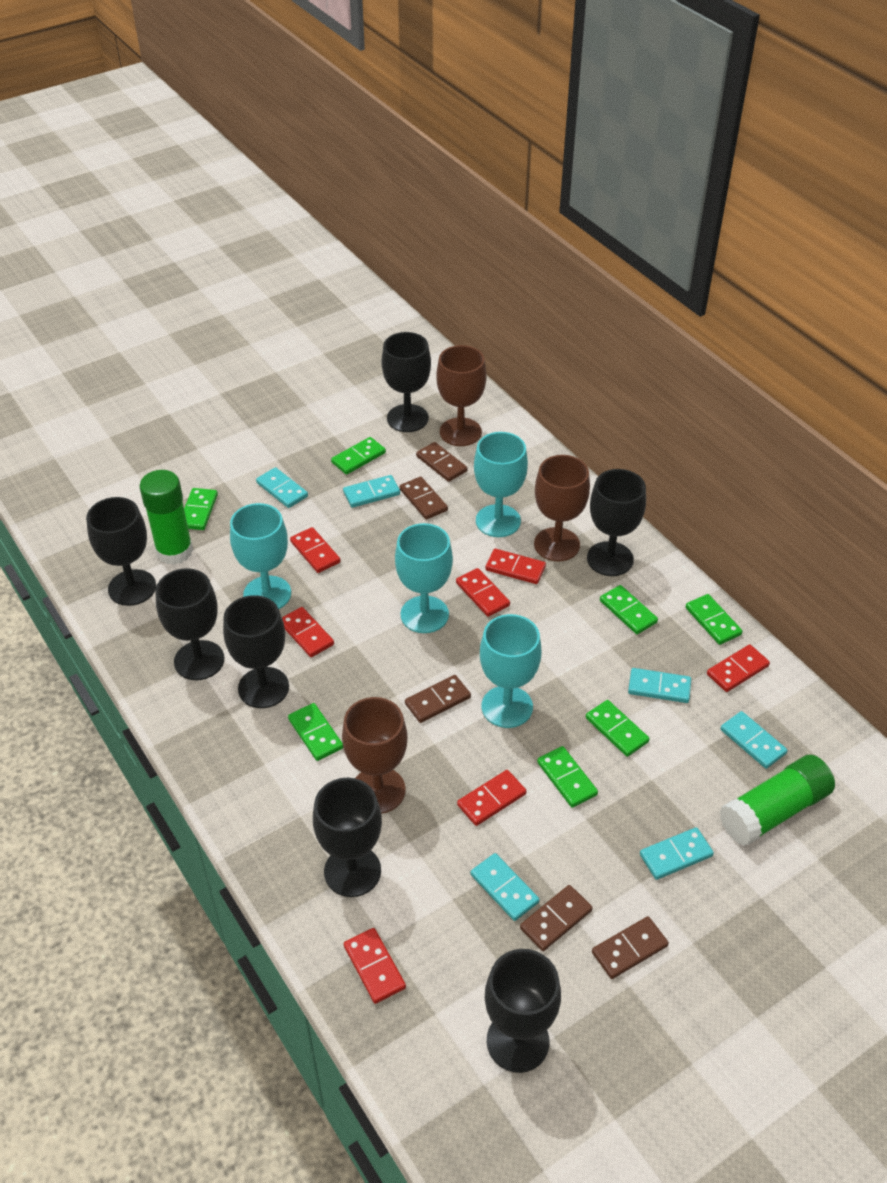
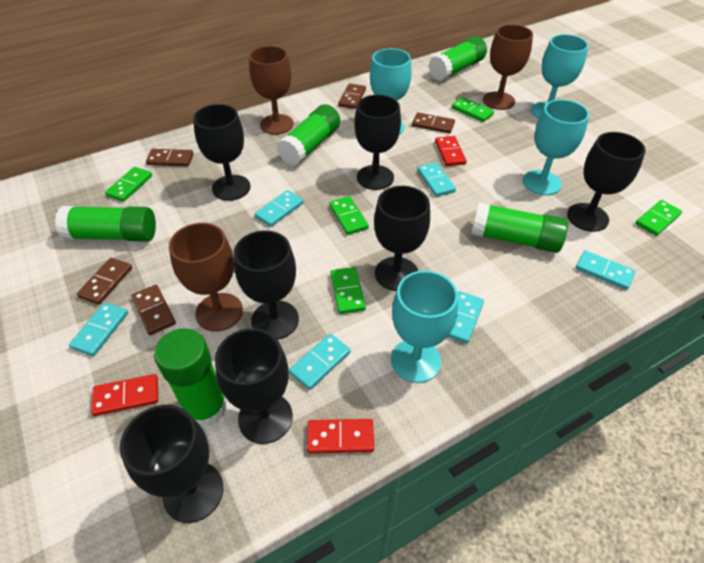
green domino: 7 -> 5
green glue stick: 2 -> 5
red domino: 7 -> 3

